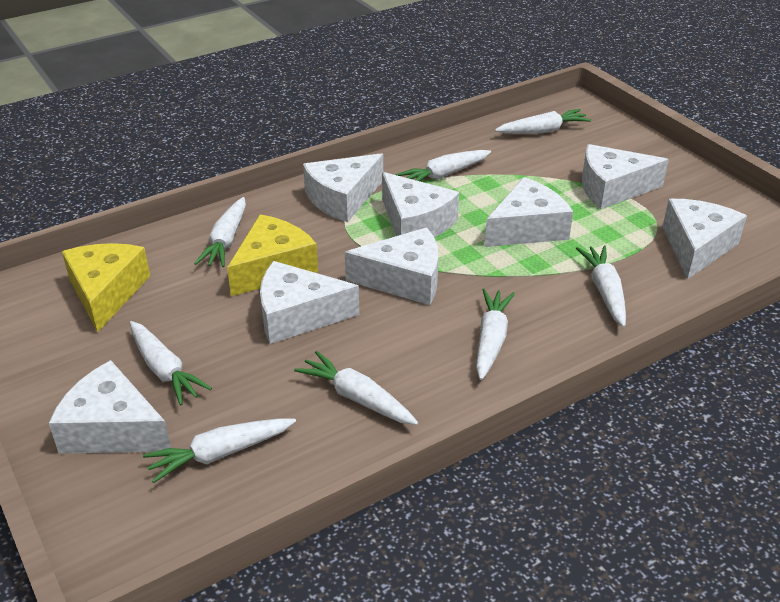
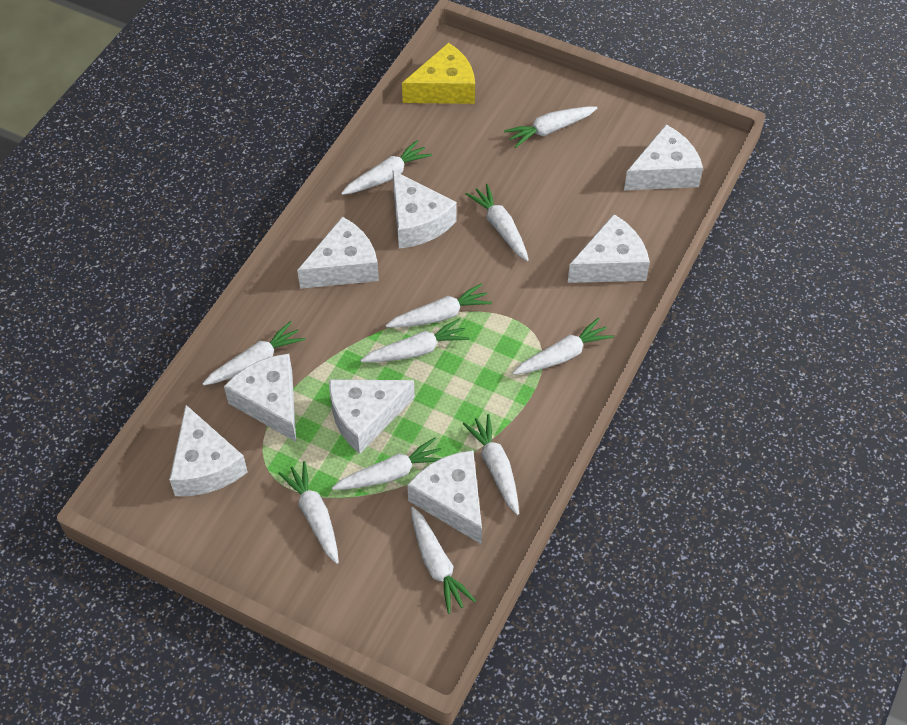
white carrot: 8 -> 11
yellow cheese: 2 -> 1

